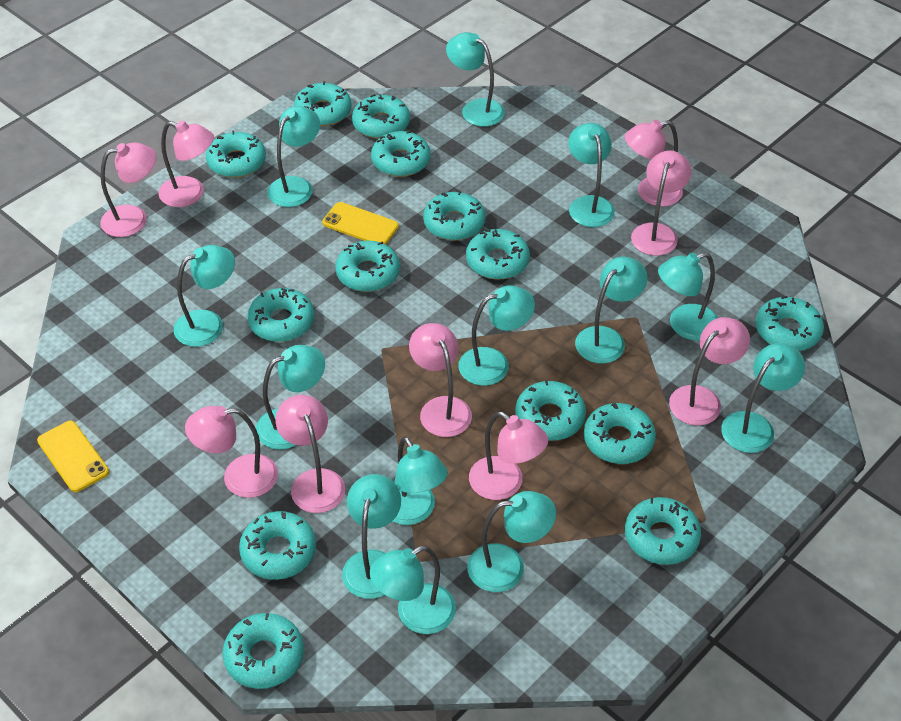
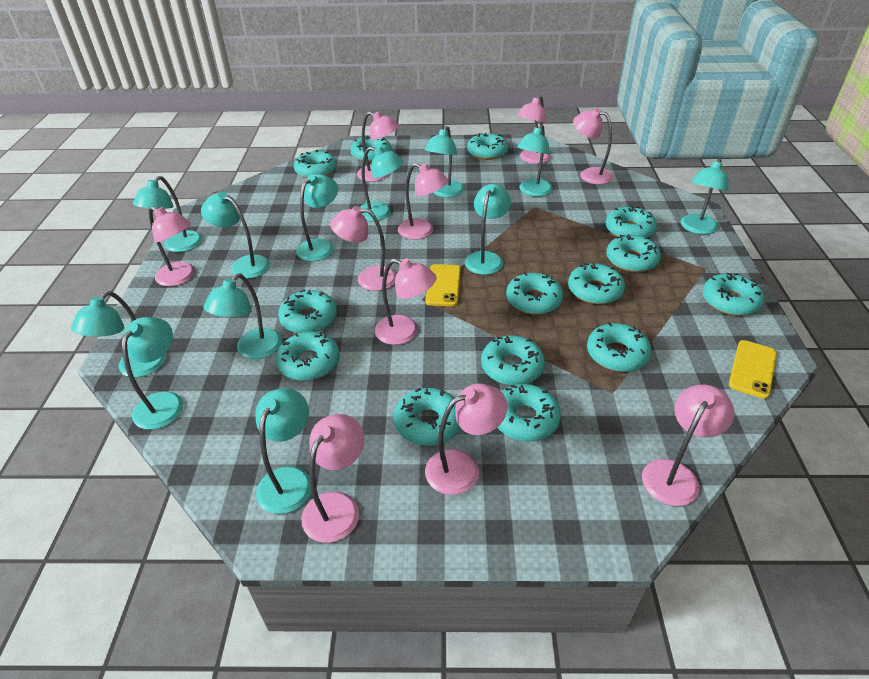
pink lamp: 9 -> 10
turquoise lamp: 13 -> 12

